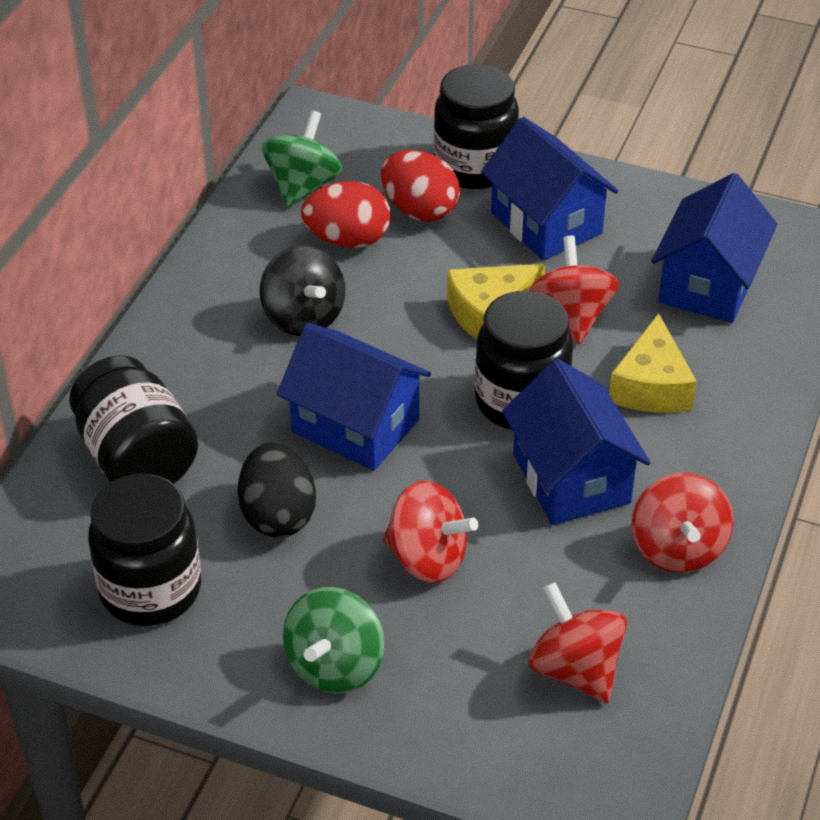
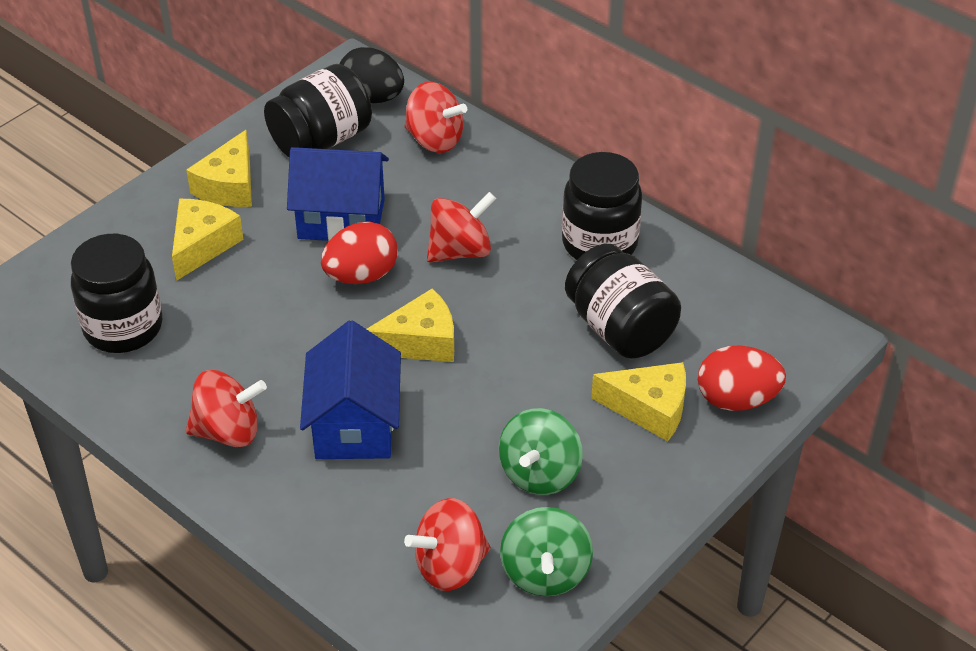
black spinning top: 1 -> 0
blue house: 4 -> 2
yellow cheese: 2 -> 4

